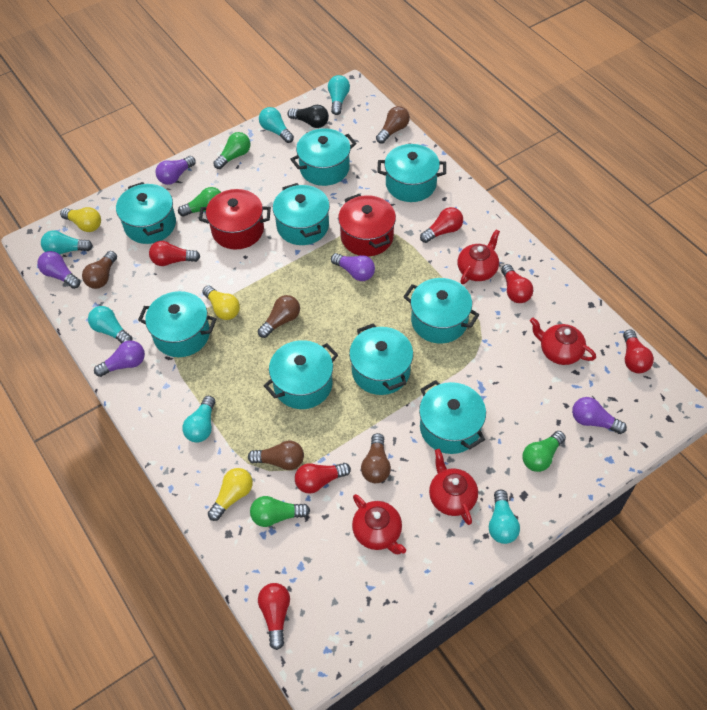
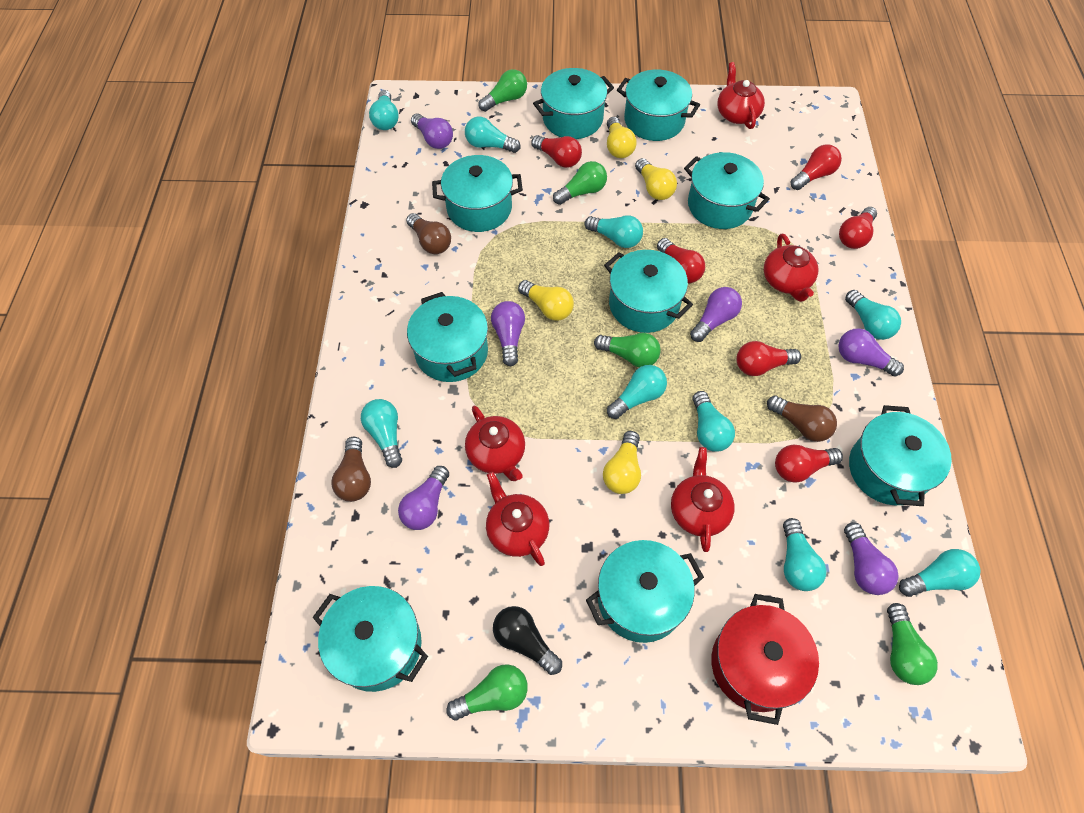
brown light bulb: 5 -> 3
green light bulb: 4 -> 5
purple light bulb: 5 -> 6
red pot: 2 -> 1
red teapot: 4 -> 5
turquoise light bulb: 6 -> 9
yellow light bulb: 3 -> 4

